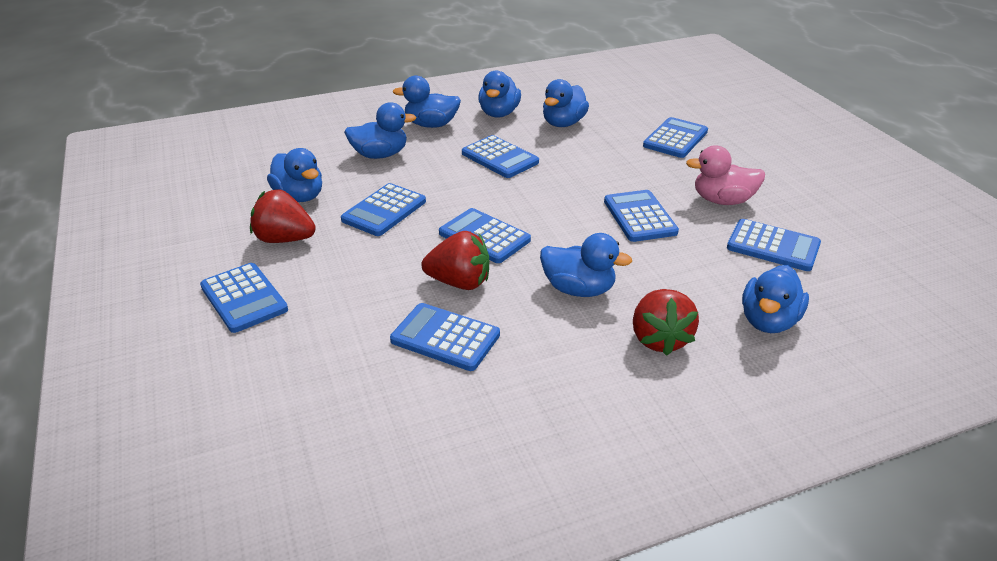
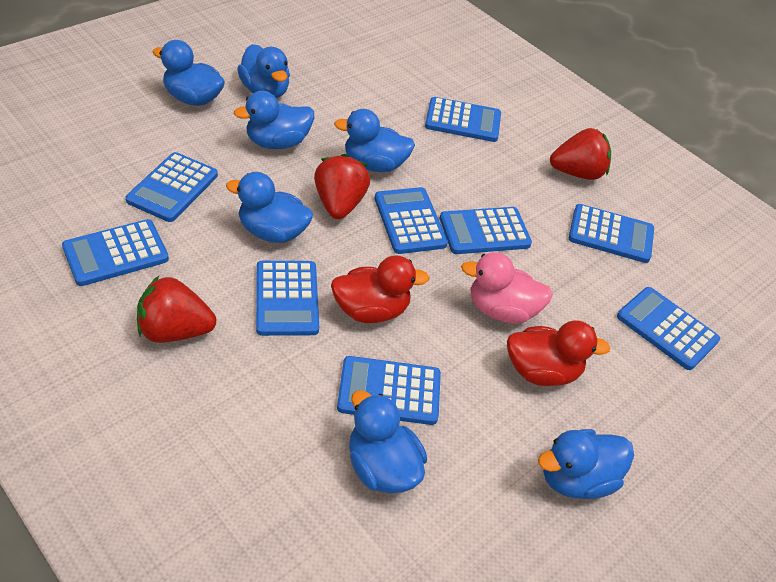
blue calculator: 8 -> 9
red duck: 0 -> 2

